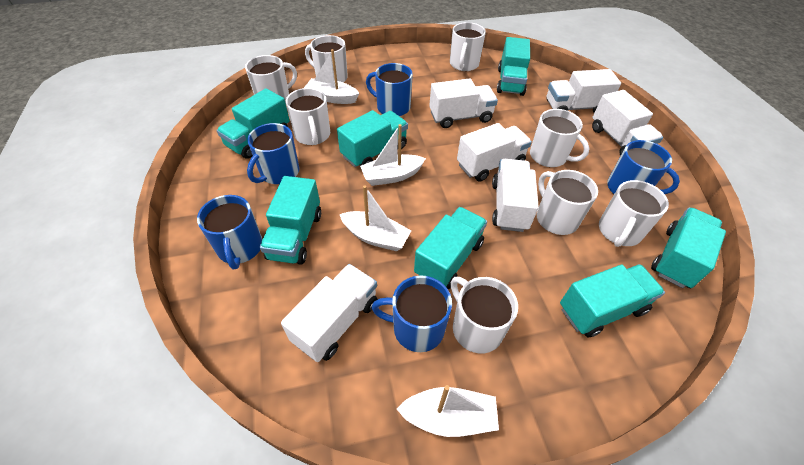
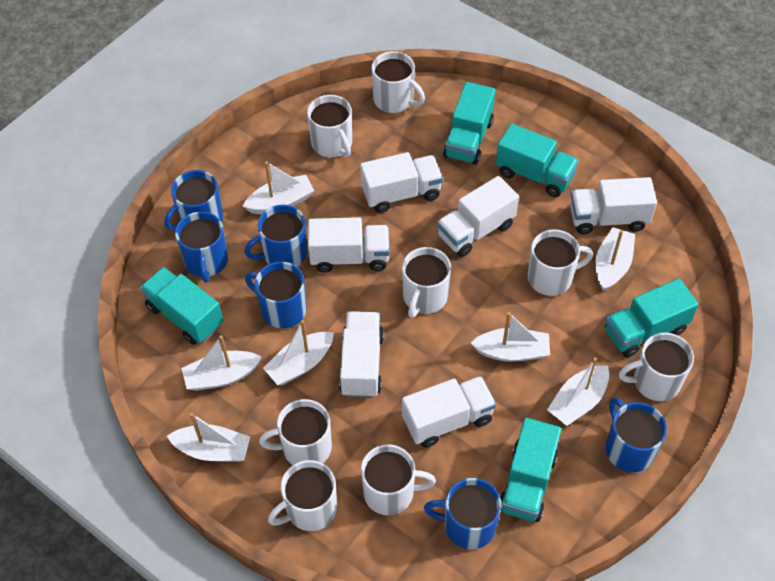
blue mug: 5 -> 6
turquoise truck: 7 -> 5
white boat: 4 -> 7

